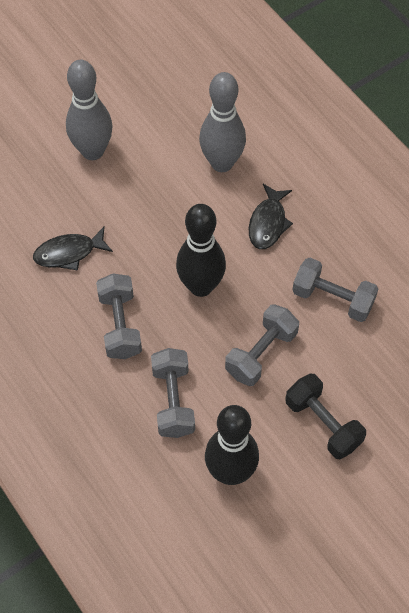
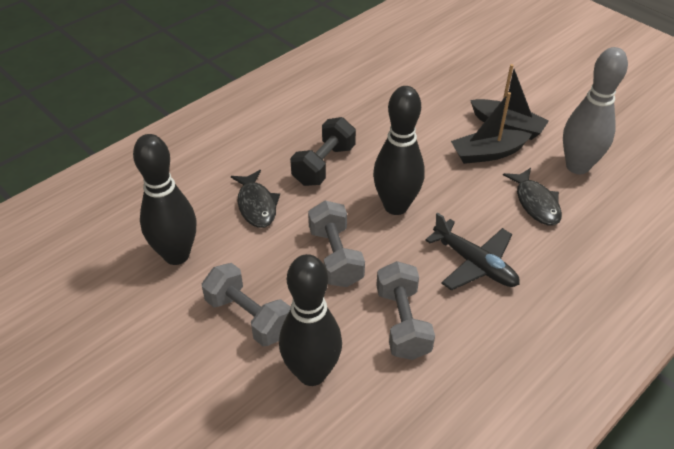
black boat: 0 -> 2
black bowling pin: 2 -> 3
black plane: 0 -> 1
grey bowling pin: 2 -> 1
grey dumbbell: 4 -> 3

